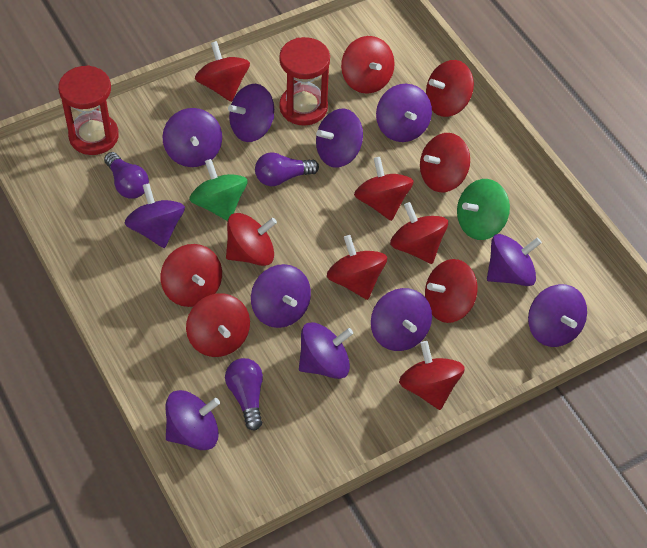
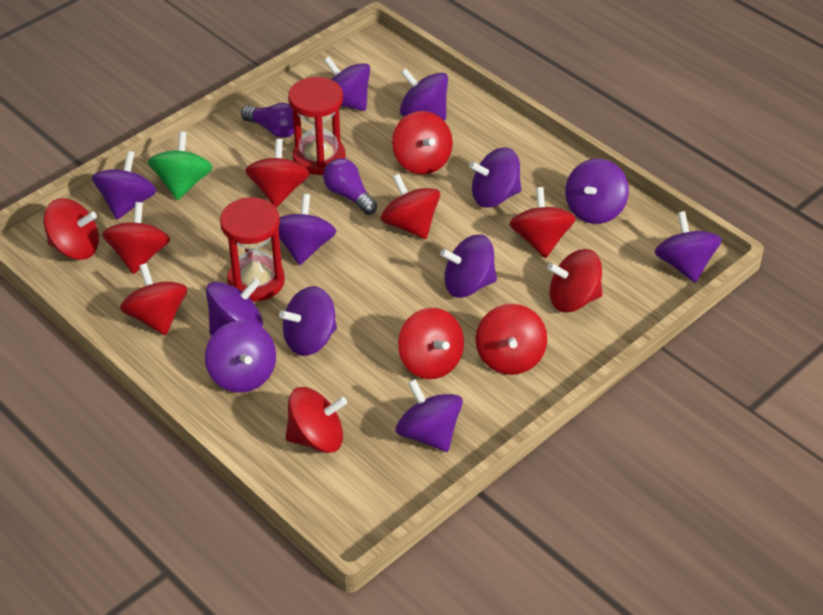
green spinning top: 2 -> 1
purple light bulb: 3 -> 2
purple spinning top: 11 -> 12
red spinning top: 12 -> 11

